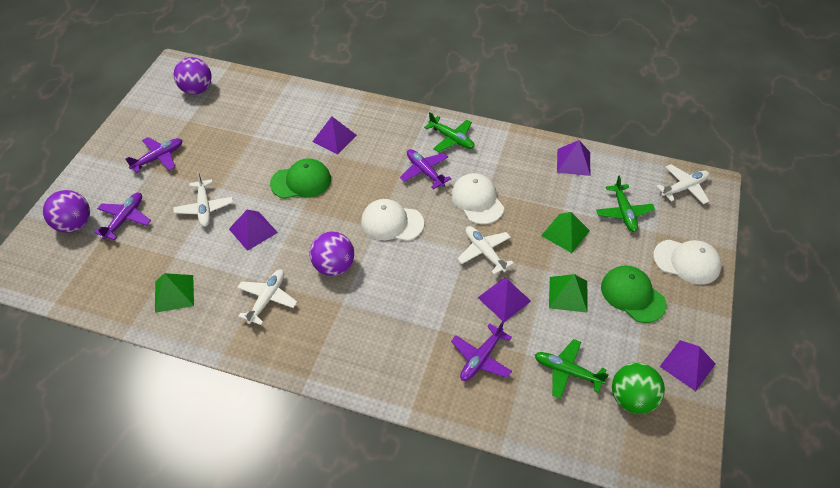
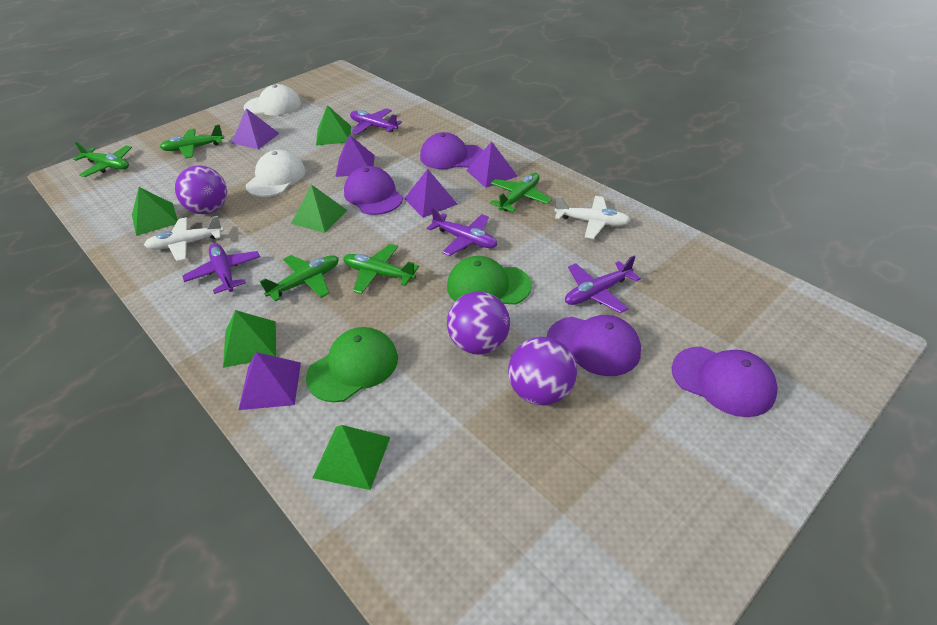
green ball: 1 -> 0
green plane: 3 -> 5
green pyramid: 3 -> 5
purple cap: 0 -> 4
white cap: 3 -> 2
white plane: 4 -> 2

